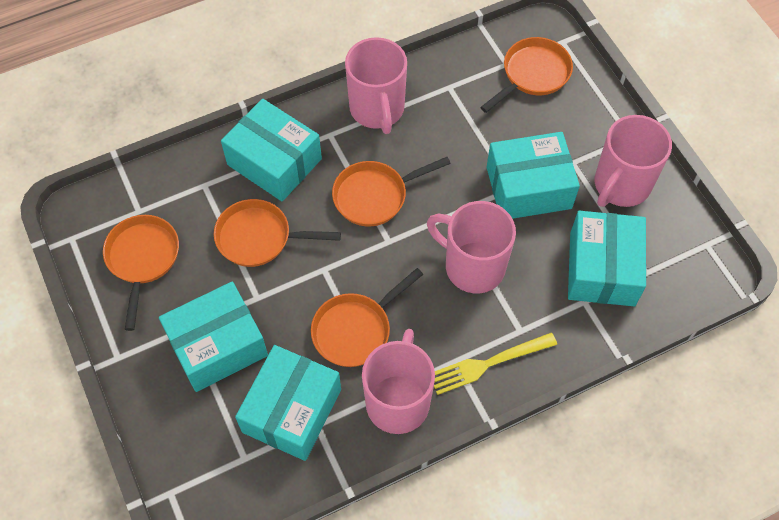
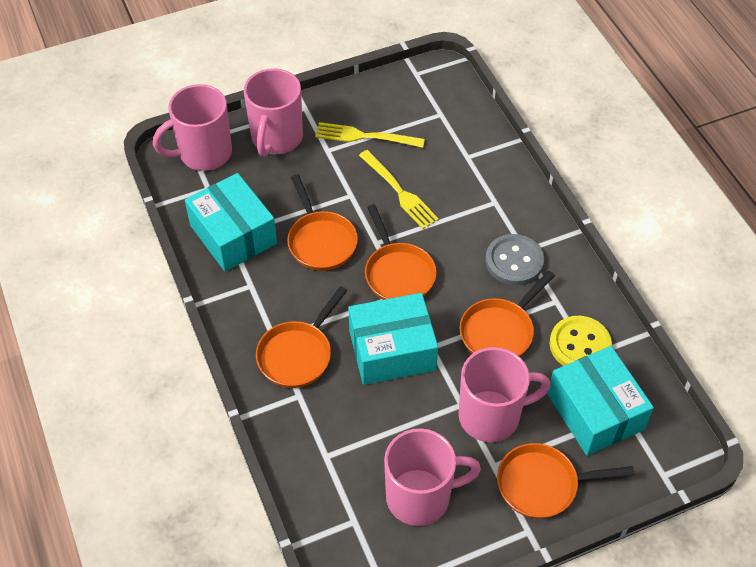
grey button: 0 -> 1
turquoise box: 5 -> 3
yellow button: 0 -> 1
yellow fork: 1 -> 2

